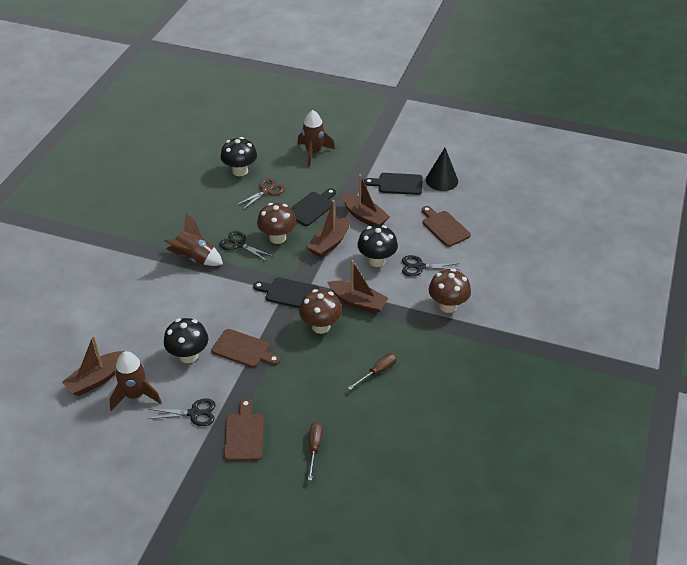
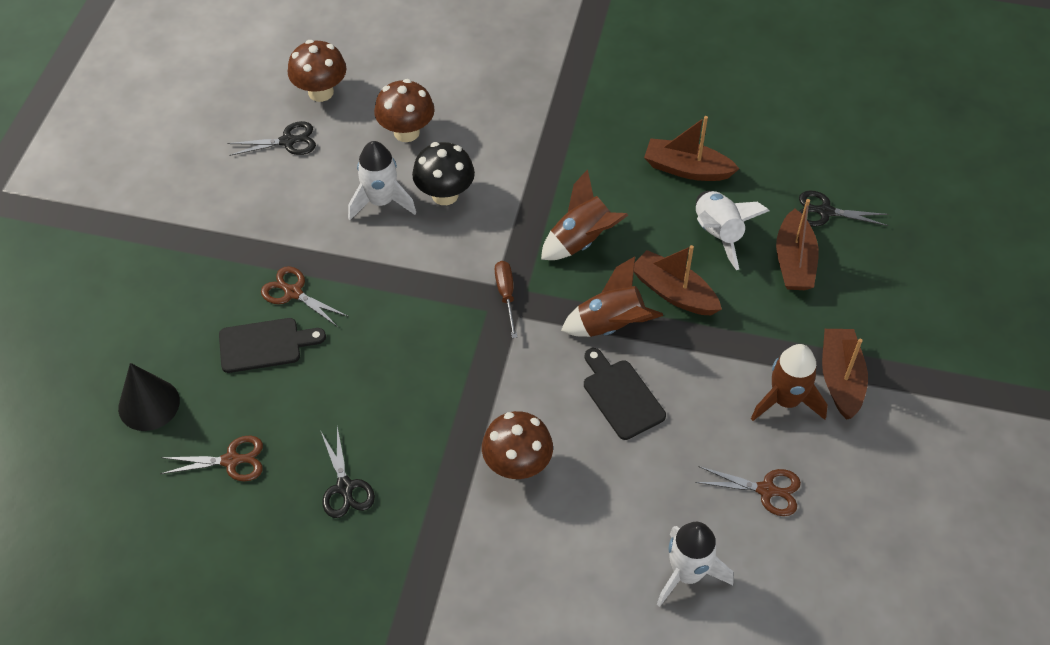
black cutting board: 3 -> 2
black mushroom: 3 -> 1
brown cutting board: 3 -> 0
brown scissors: 1 -> 3
brown screwdriver: 2 -> 1
white rocket: 0 -> 3

